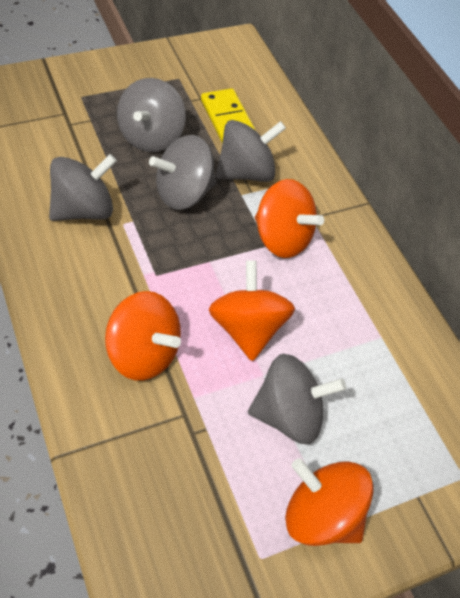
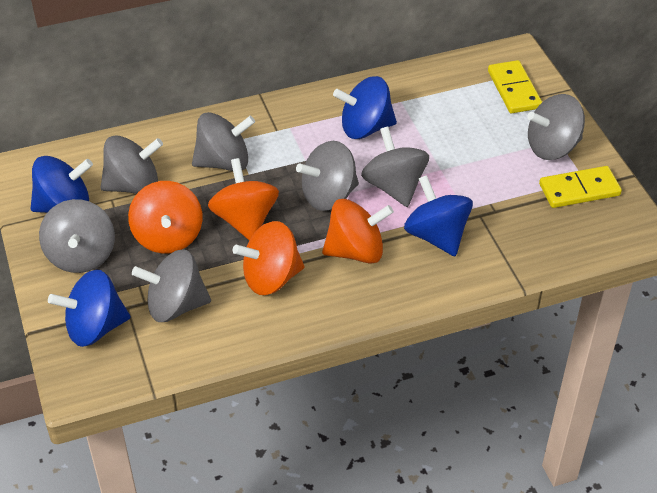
blue spinning top: 0 -> 4
grey spinning top: 5 -> 7
yellow domino: 1 -> 2

